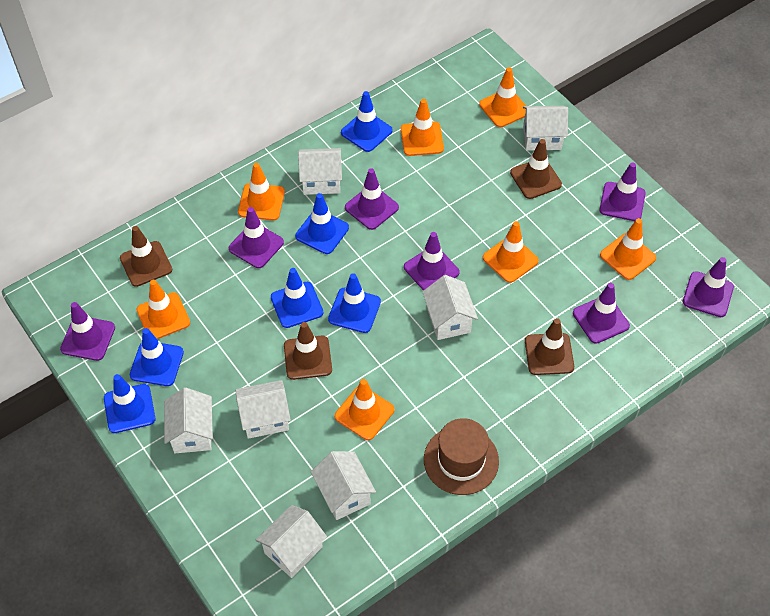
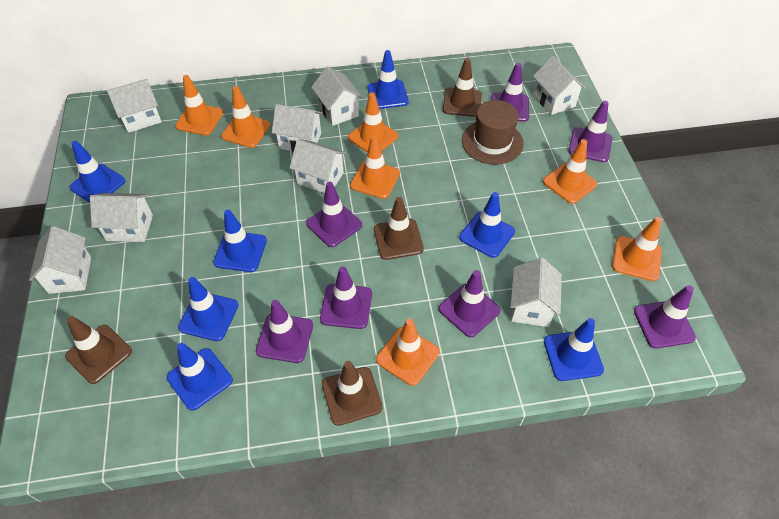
blue traffic cone: 6 -> 7
white house: 7 -> 8

